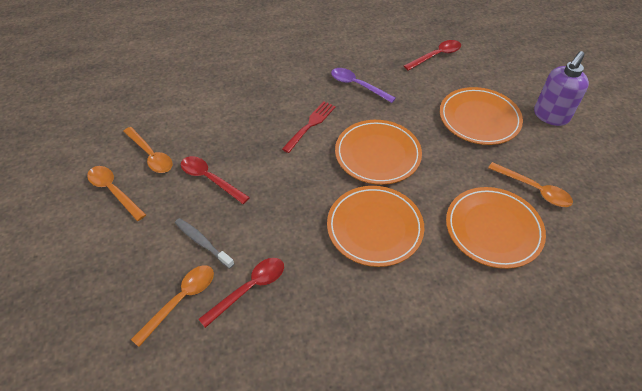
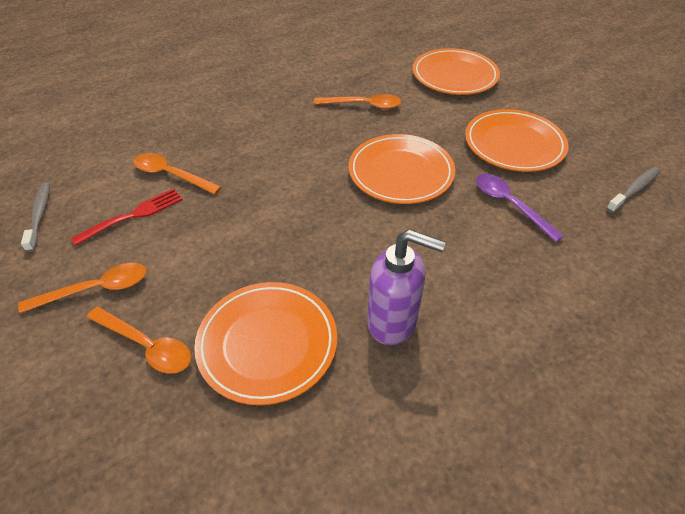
grey toothbrush: 1 -> 2
red spoon: 3 -> 0

